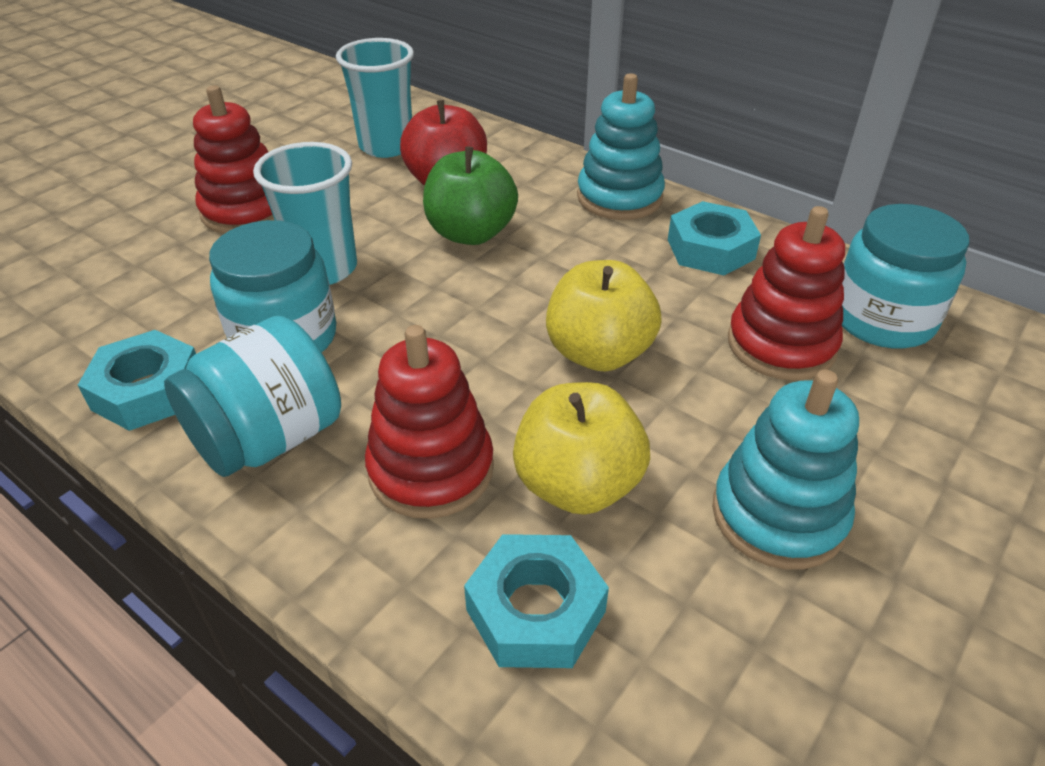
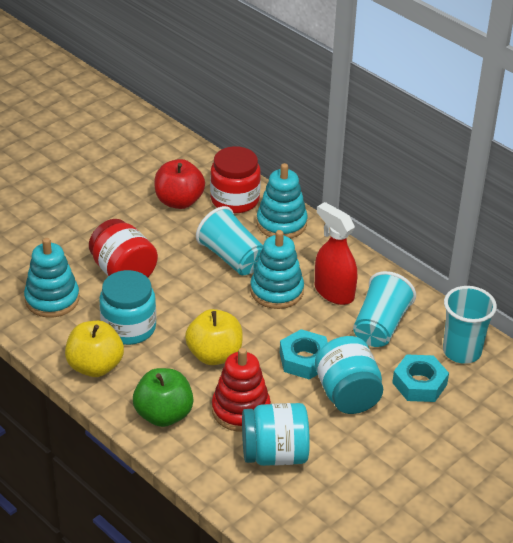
red jar: 0 -> 2
red spray bottle: 0 -> 1
red stacking toy: 3 -> 1
turquoise cup: 2 -> 3
turquoise nut: 3 -> 2
turquoise stacking toy: 2 -> 3

